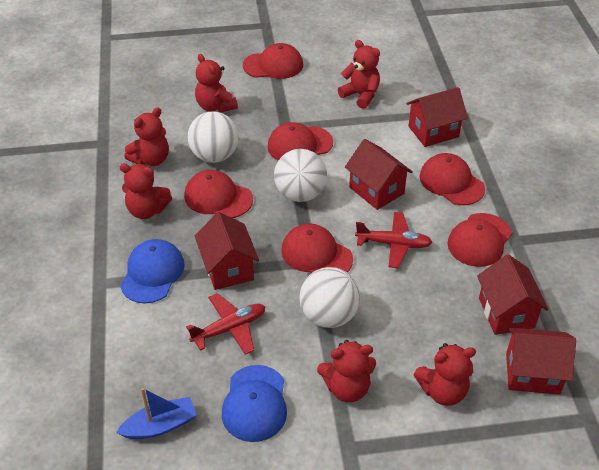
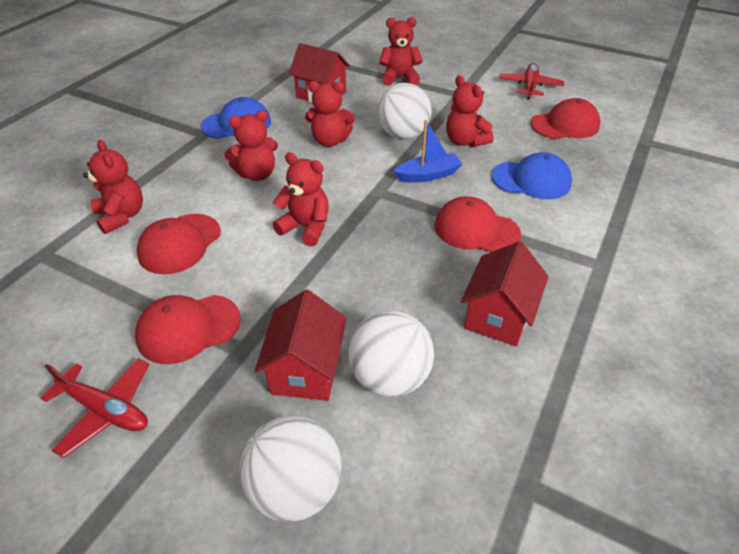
red cap: 6 -> 4
red house: 5 -> 3

